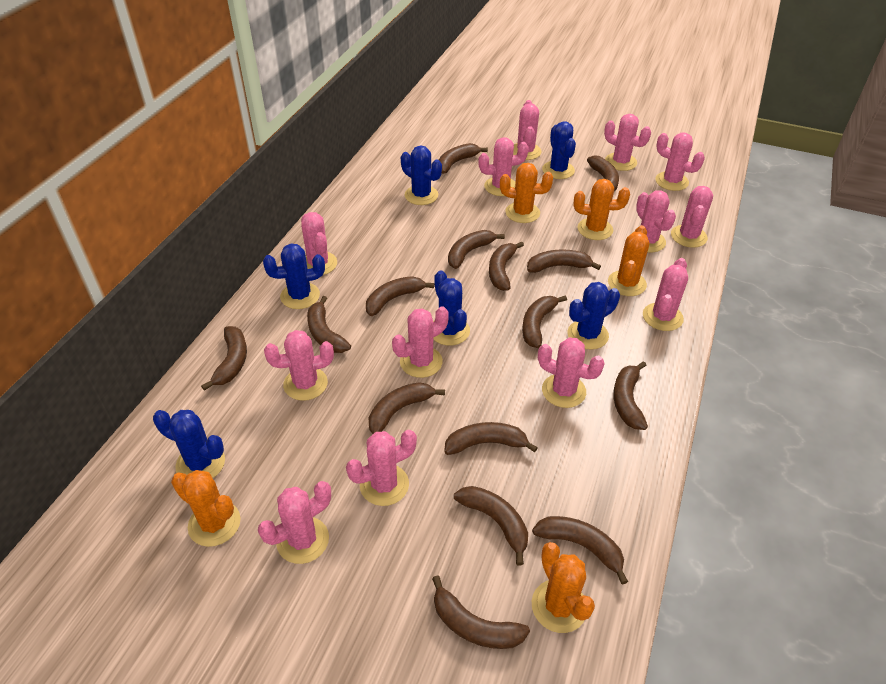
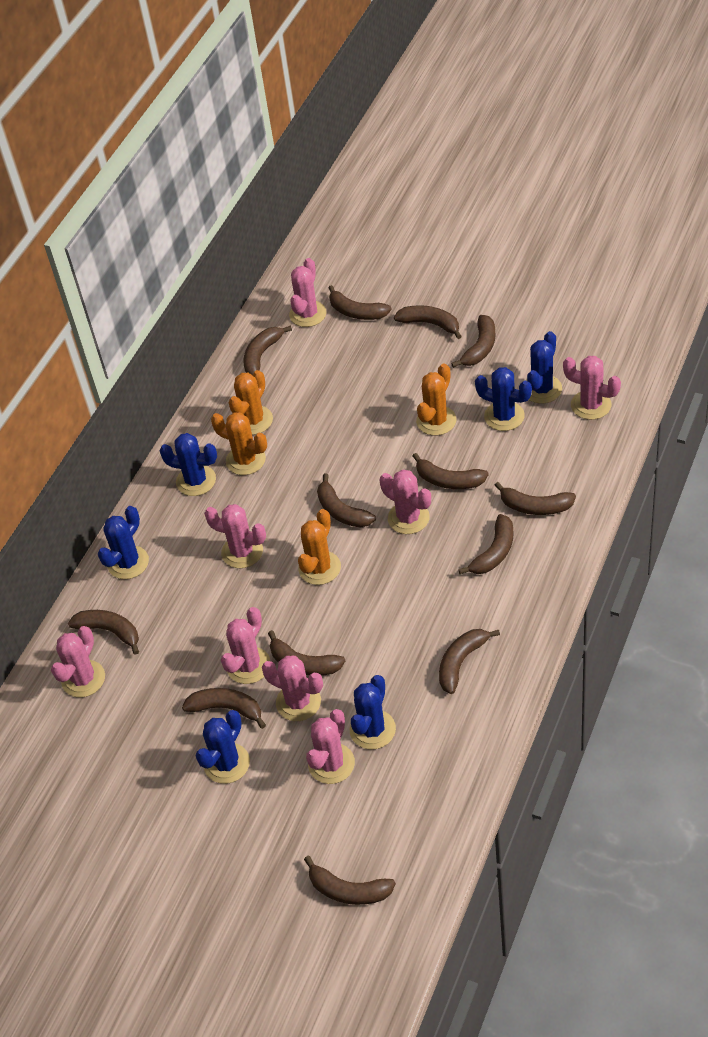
brown banana: 15 -> 13
orange cactus: 5 -> 4
pink cactus: 13 -> 8

